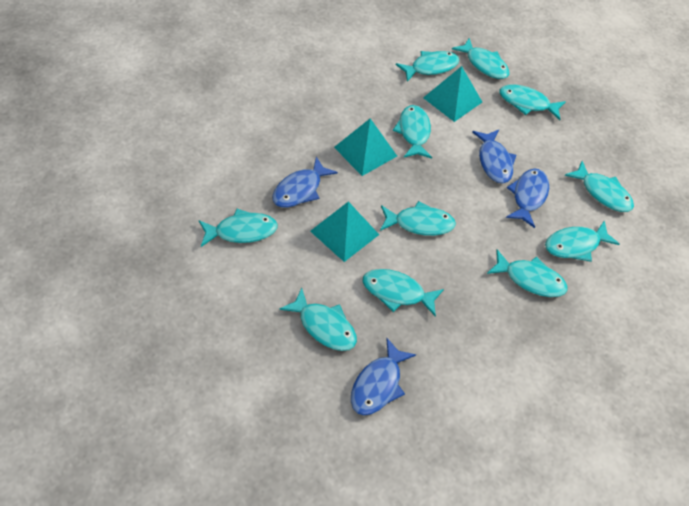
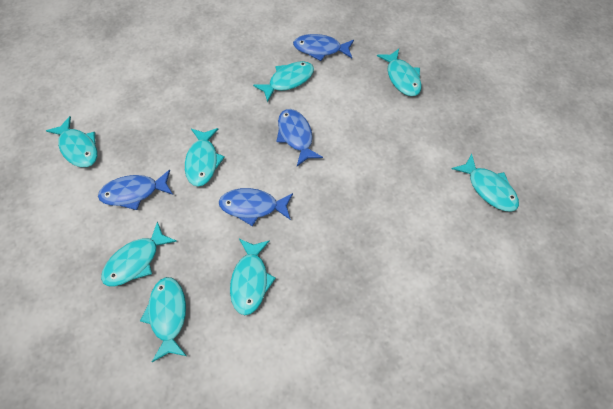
turquoise fish: 11 -> 8
turquoise pyramid: 3 -> 0

